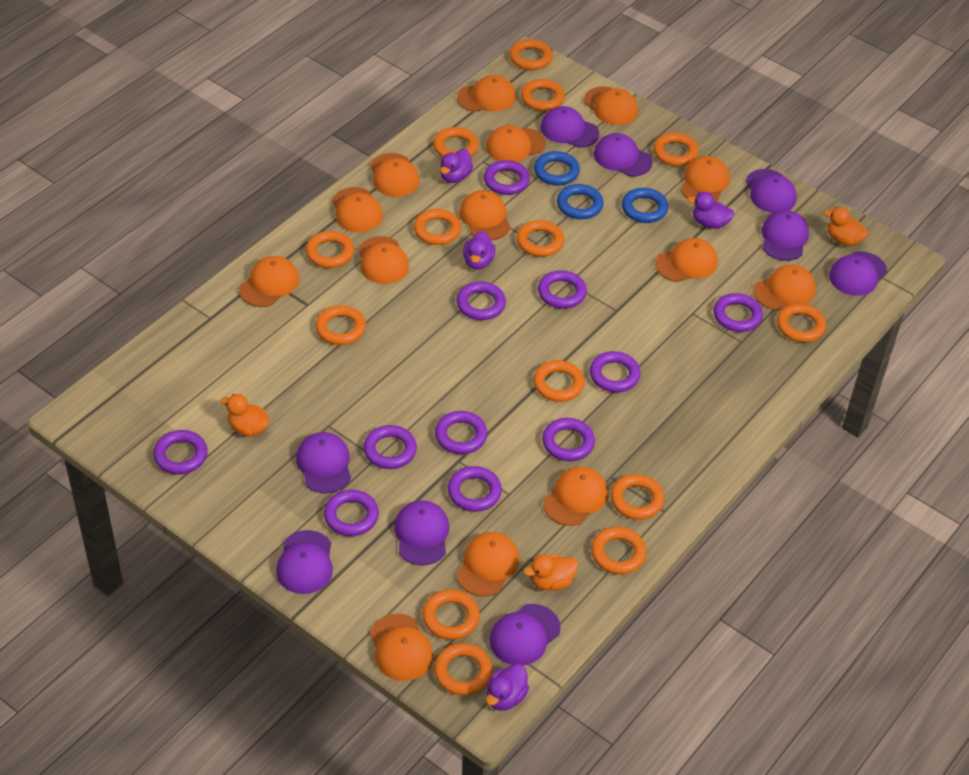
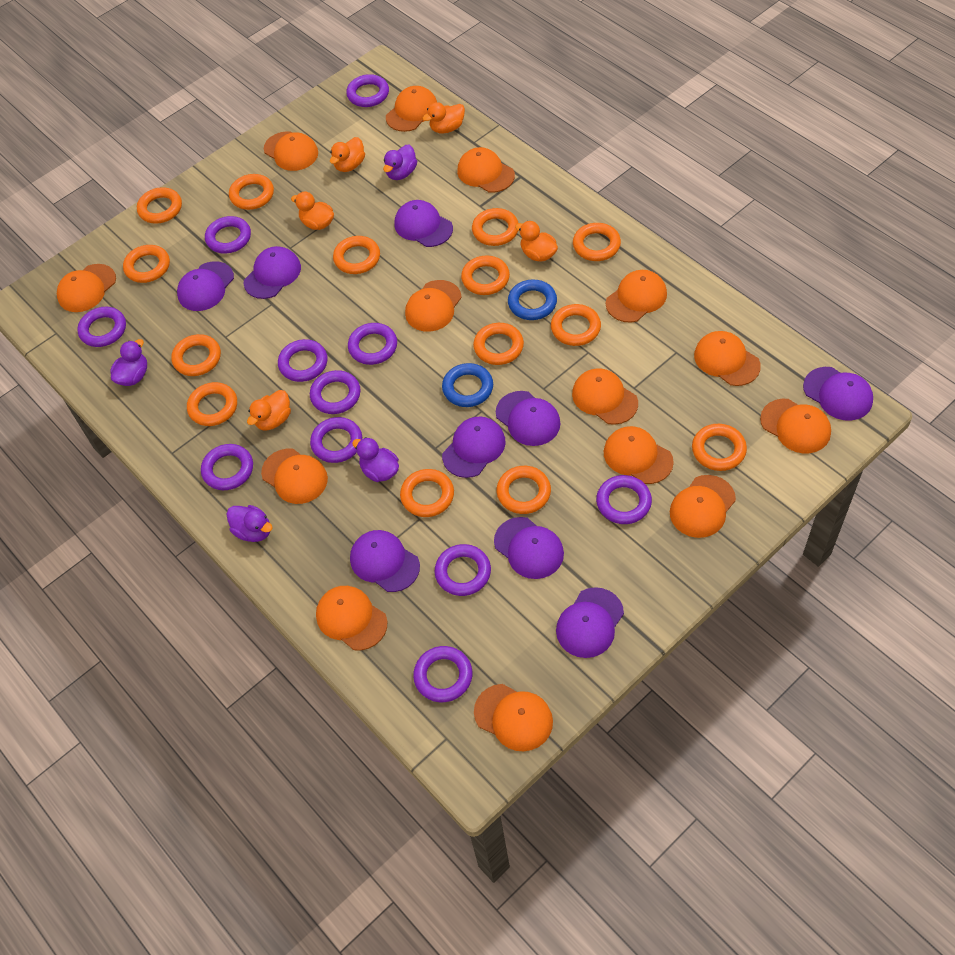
blue ring: 3 -> 2
orange duck: 3 -> 5

